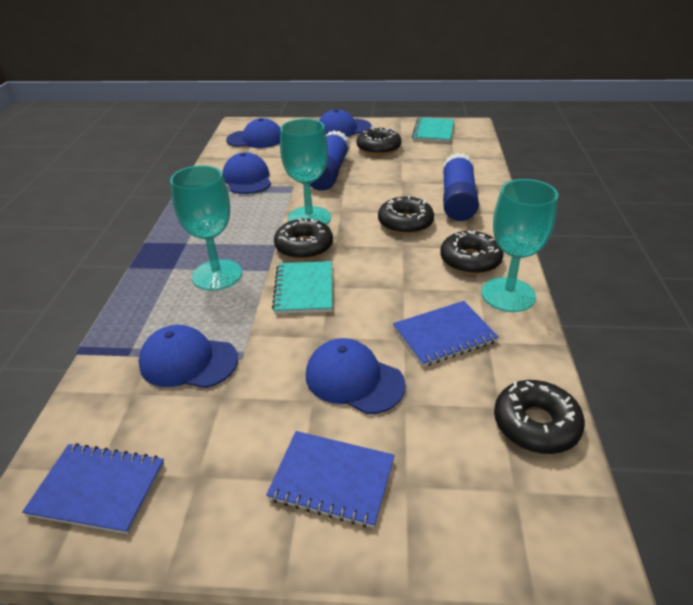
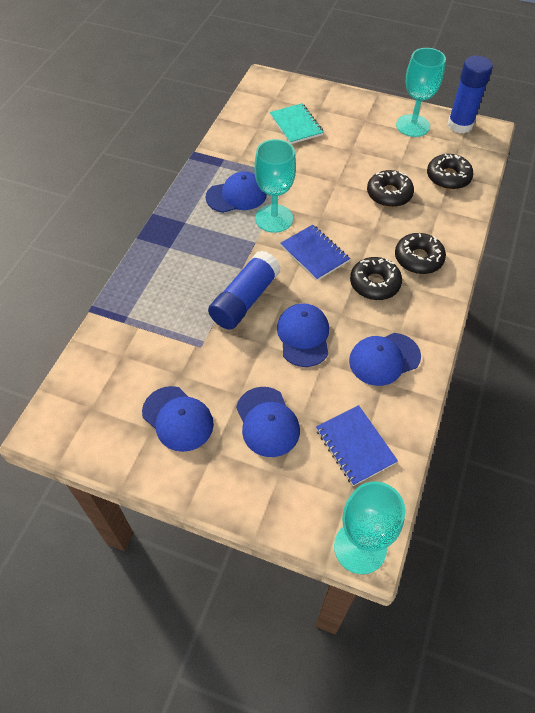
black donut: 5 -> 4
blue notebook: 3 -> 2
turquoise notebook: 2 -> 1

